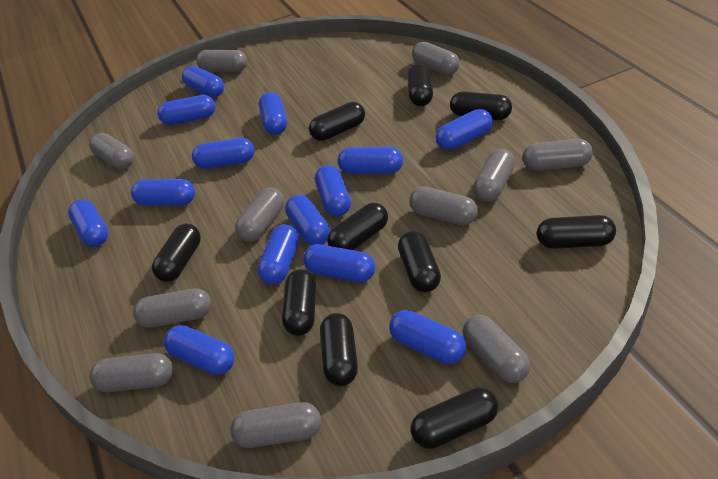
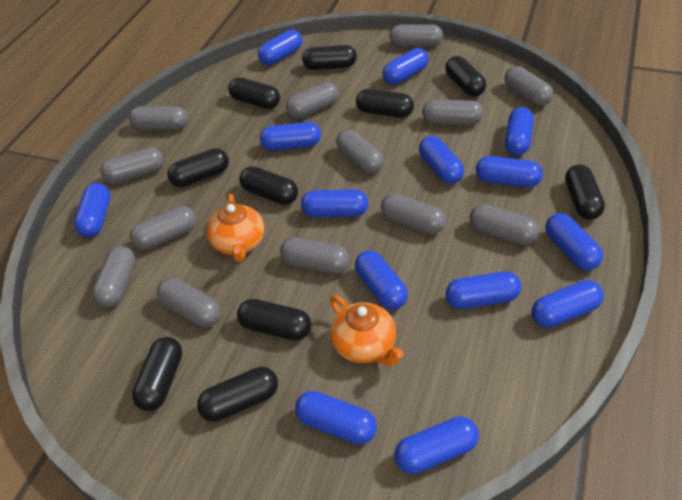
grey capsule: 11 -> 13
orange teapot: 0 -> 2

